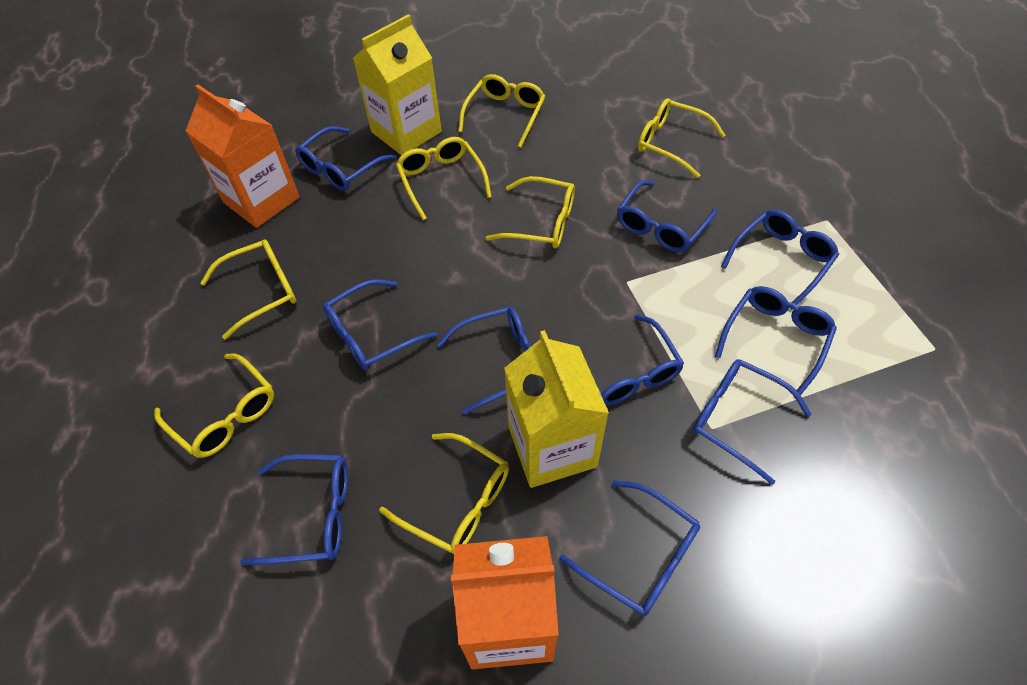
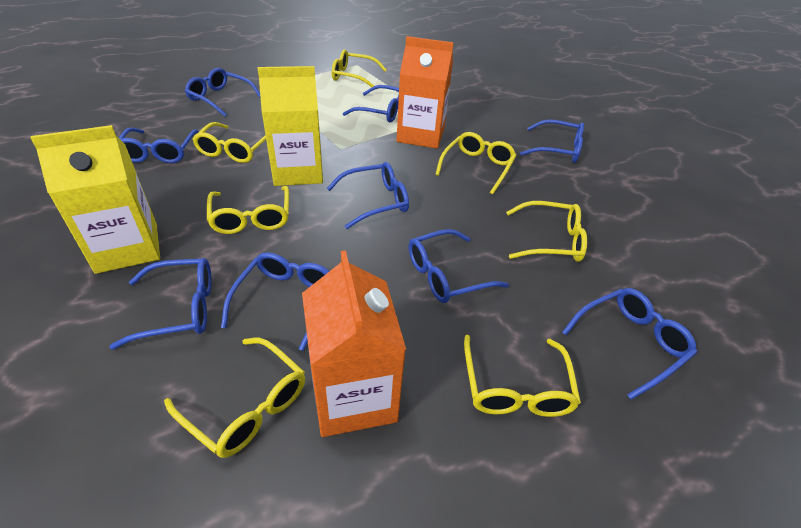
blue glasses: 10 -> 9

